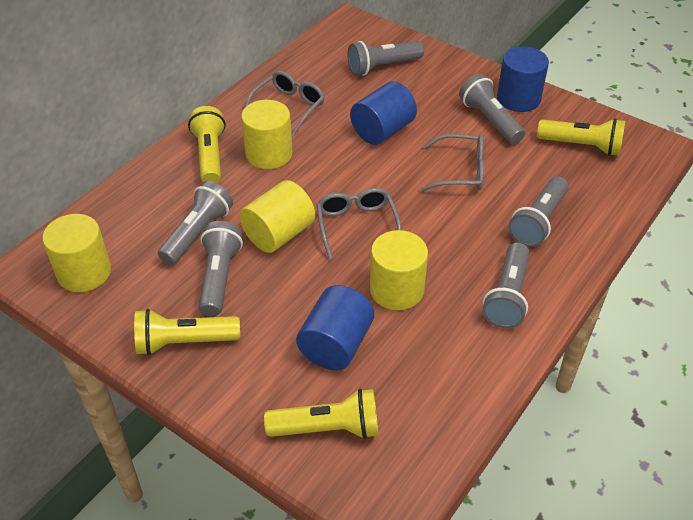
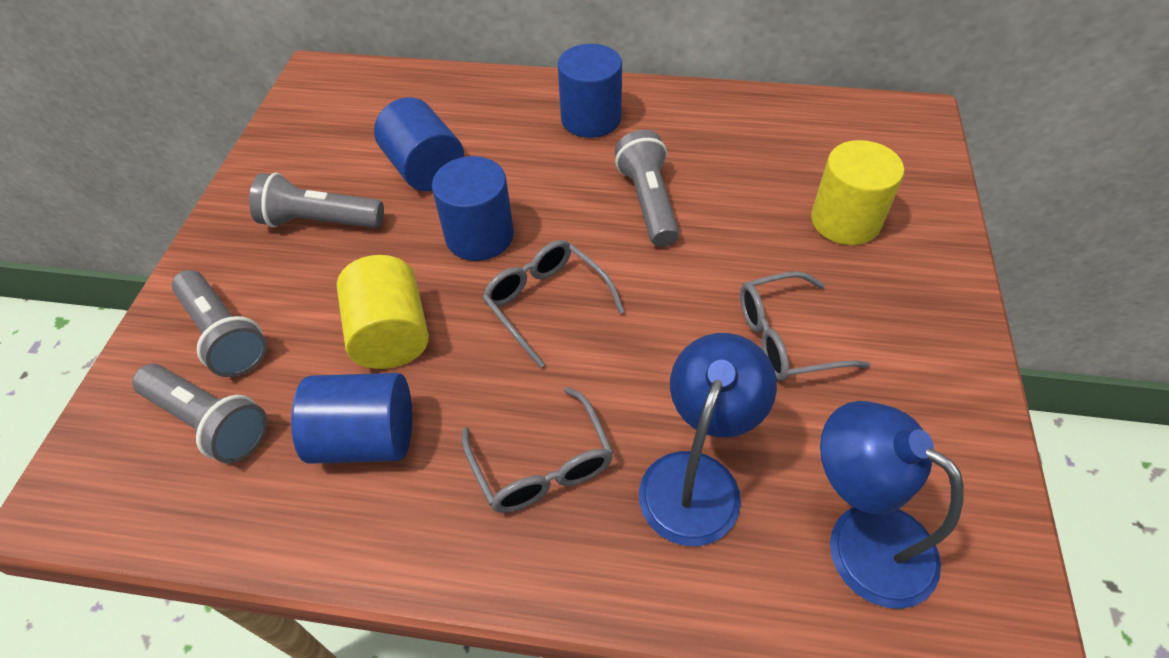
blue cylinder: 3 -> 4
blue lamp: 0 -> 2
grey flashlight: 6 -> 4
yellow cylinder: 4 -> 2
yellow flashlight: 4 -> 0

